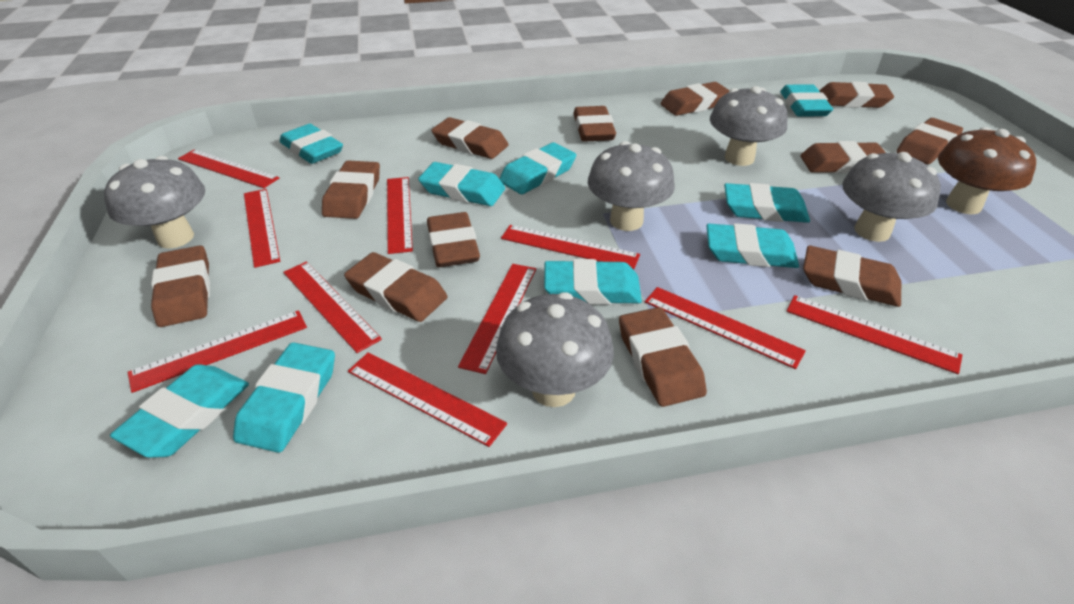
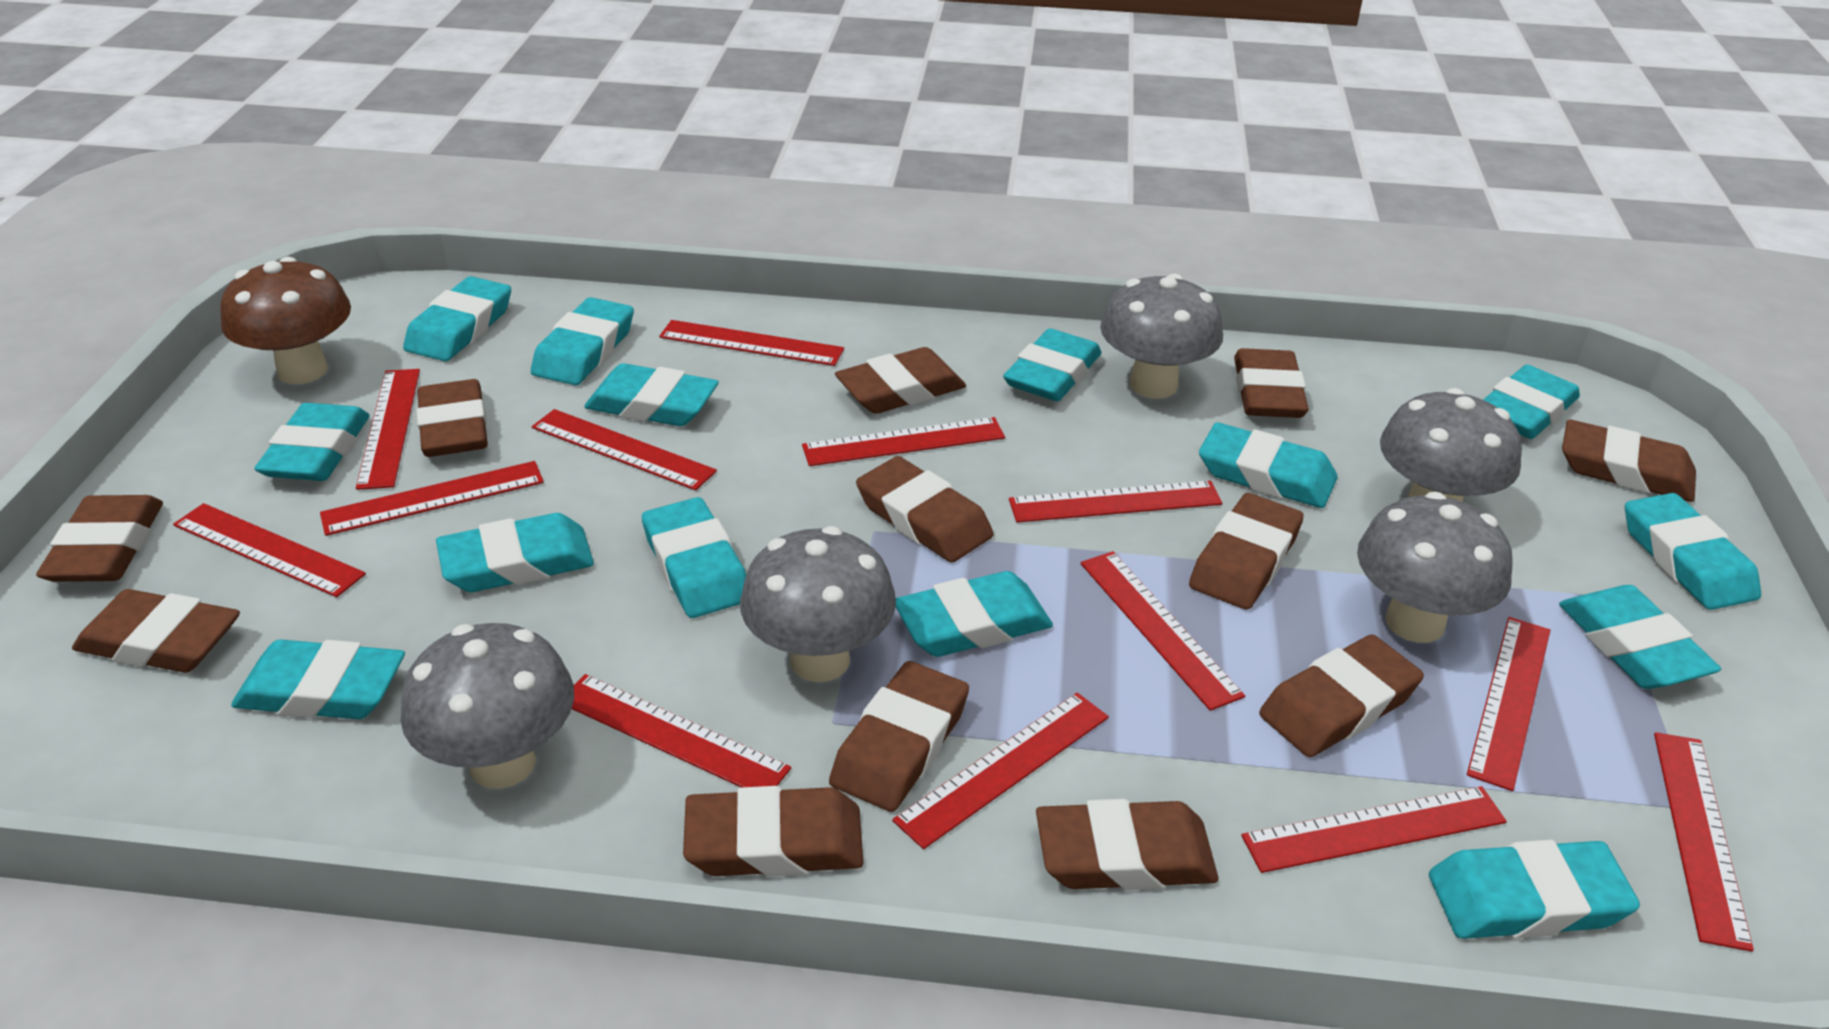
red ruler: 10 -> 13
turquoise eraser: 9 -> 14

